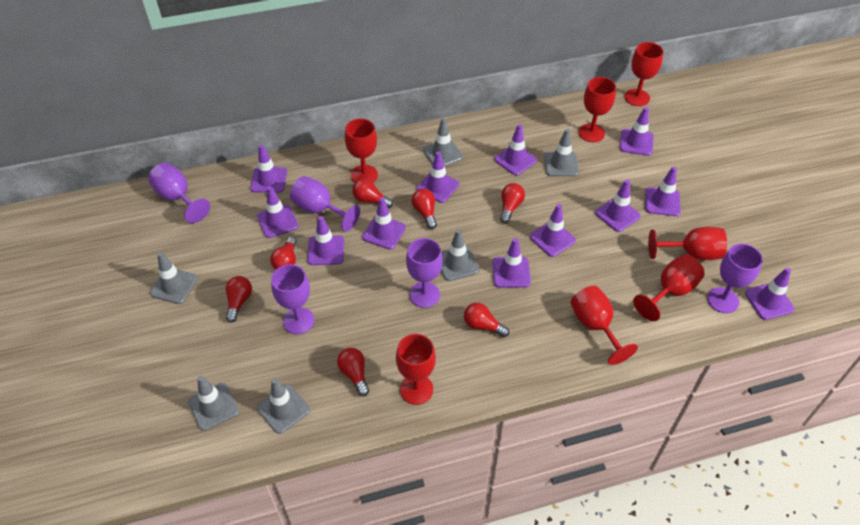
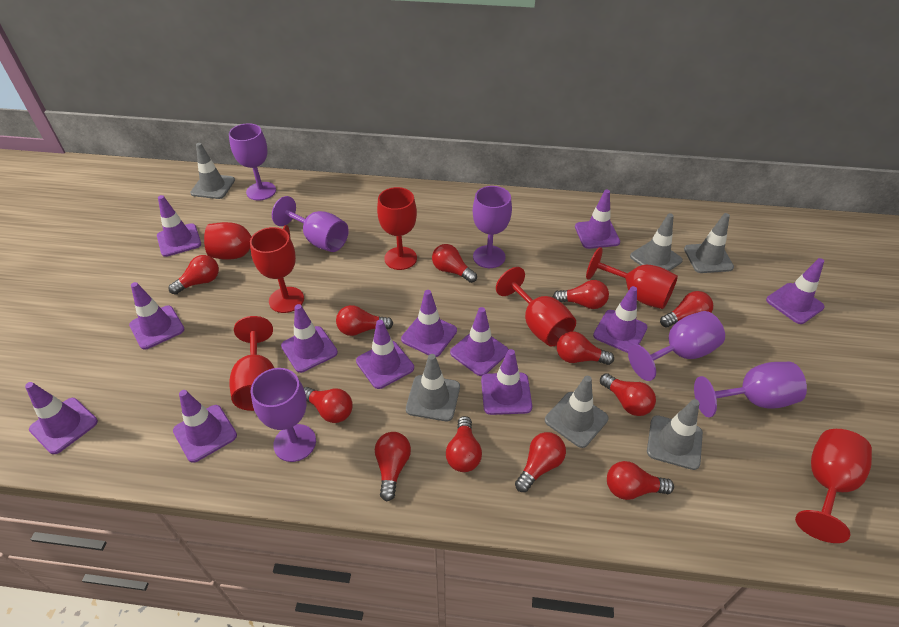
purple goblet: 5 -> 6
red light bulb: 7 -> 12

